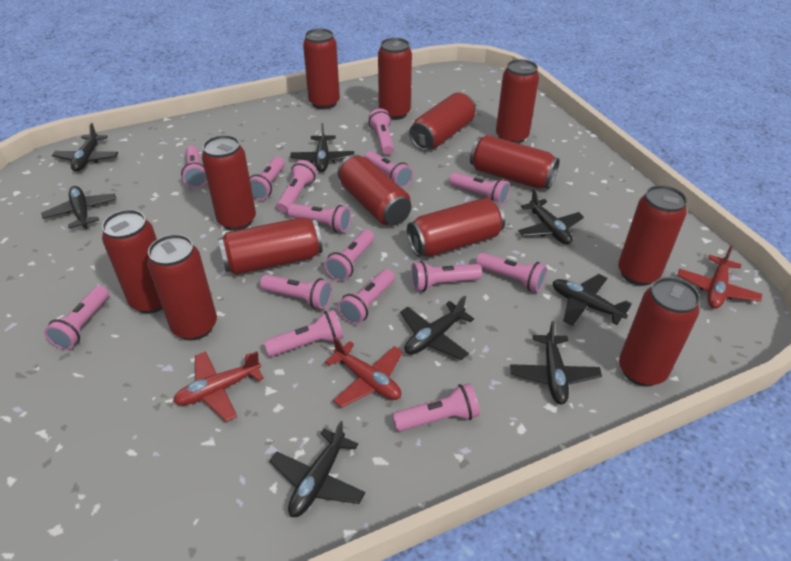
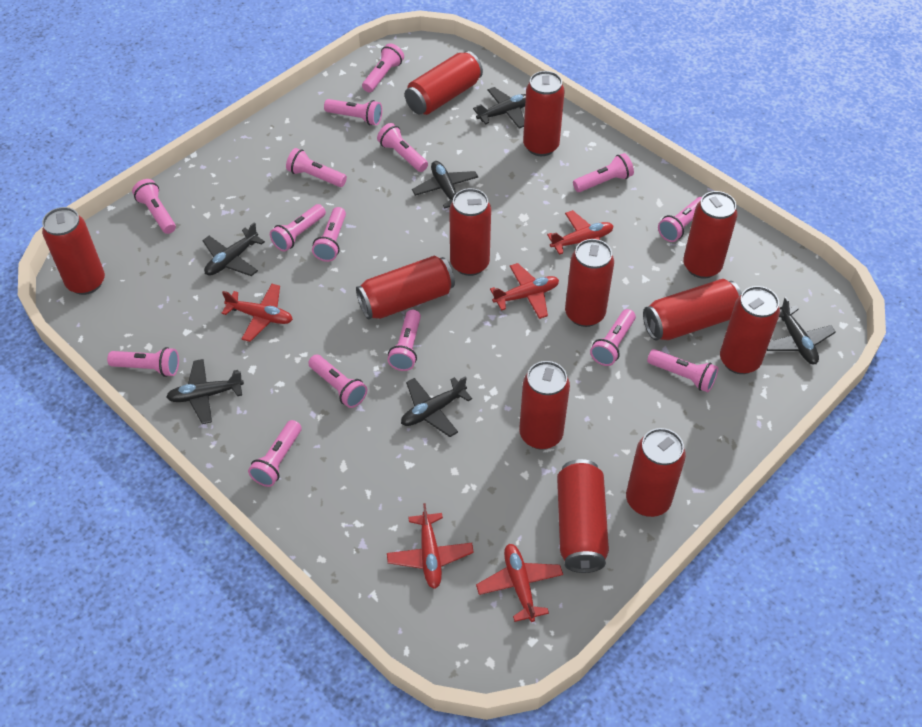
black plane: 8 -> 6
red can: 13 -> 12
red plane: 3 -> 5

